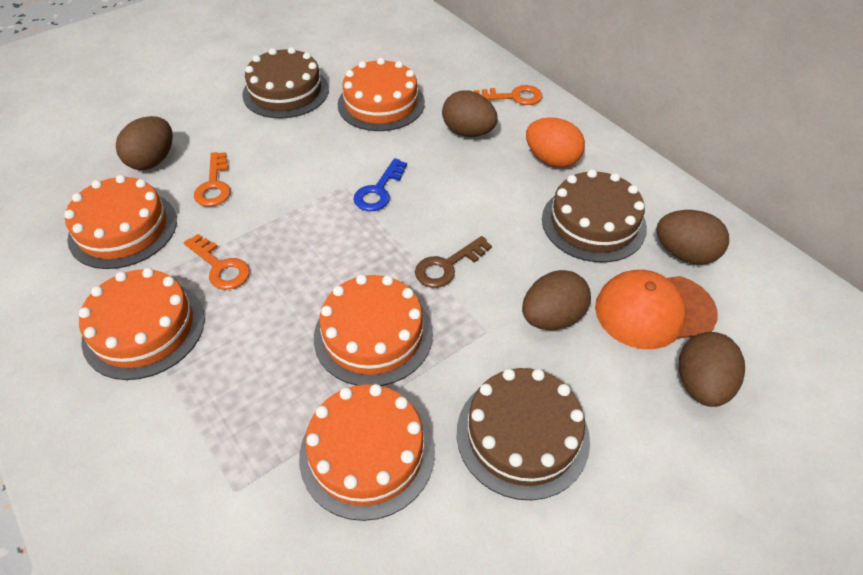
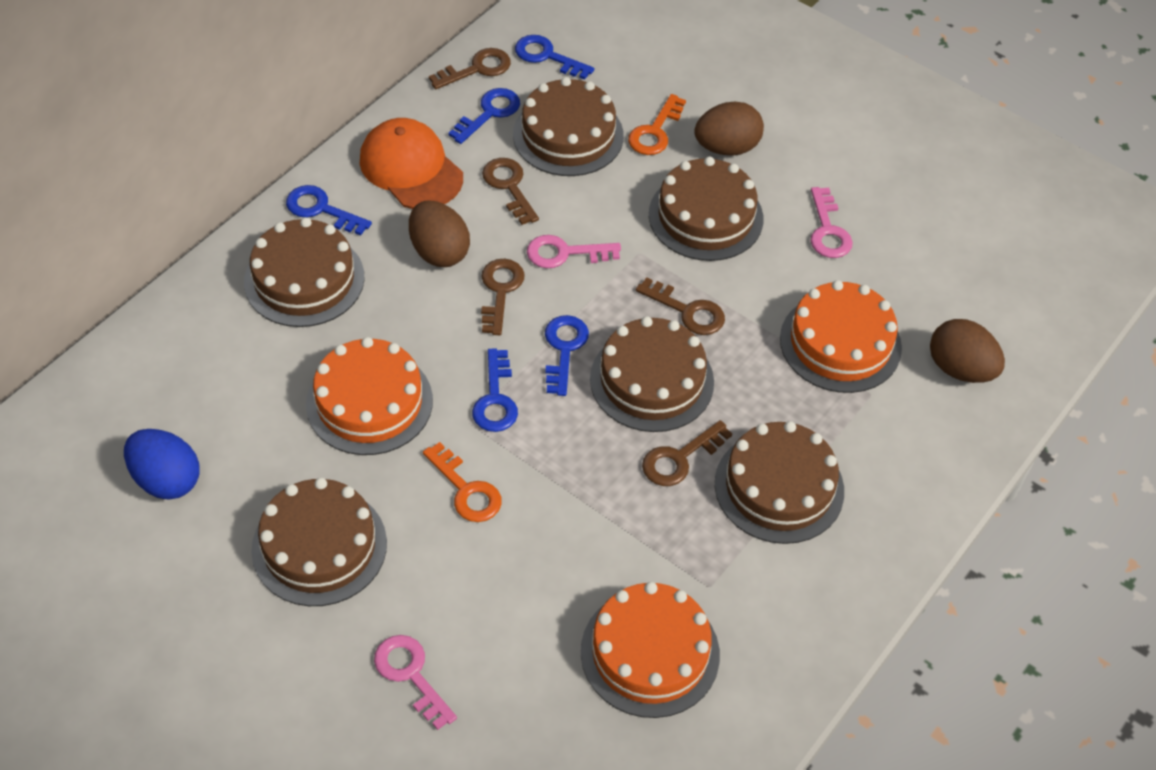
blue egg: 0 -> 1
blue key: 1 -> 5
brown cake: 3 -> 6
brown egg: 5 -> 3
brown key: 1 -> 5
orange cake: 5 -> 3
orange egg: 1 -> 0
orange key: 3 -> 2
pink key: 0 -> 3

